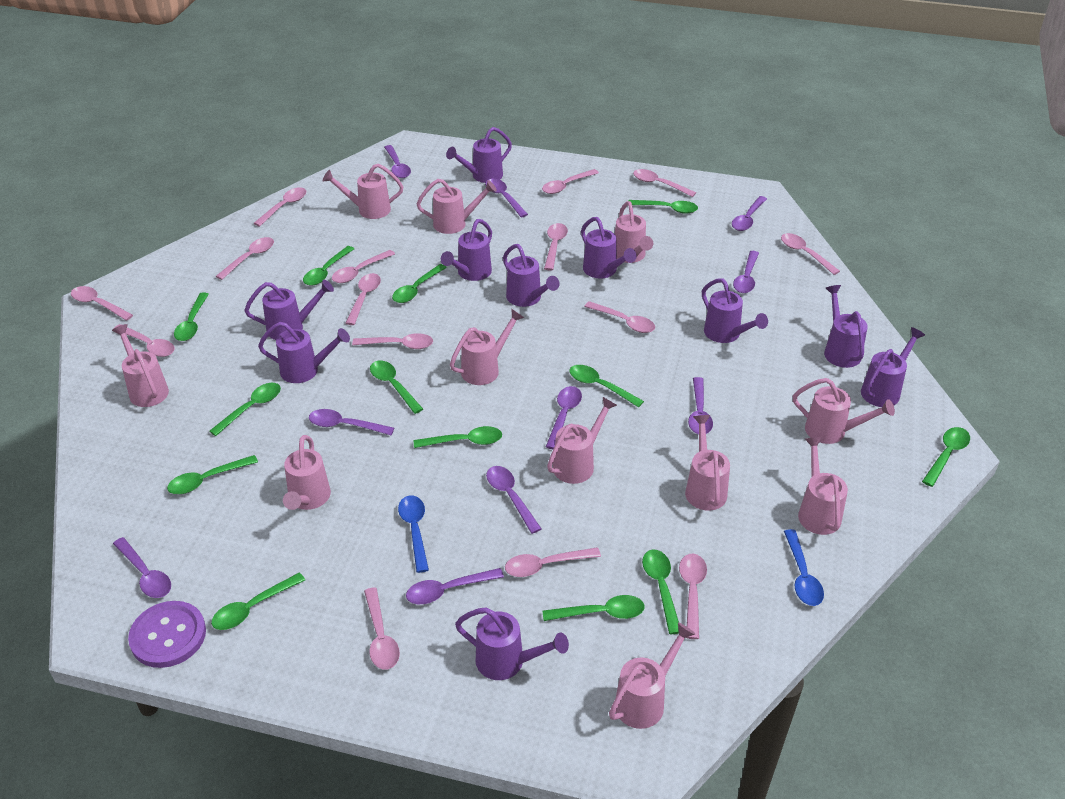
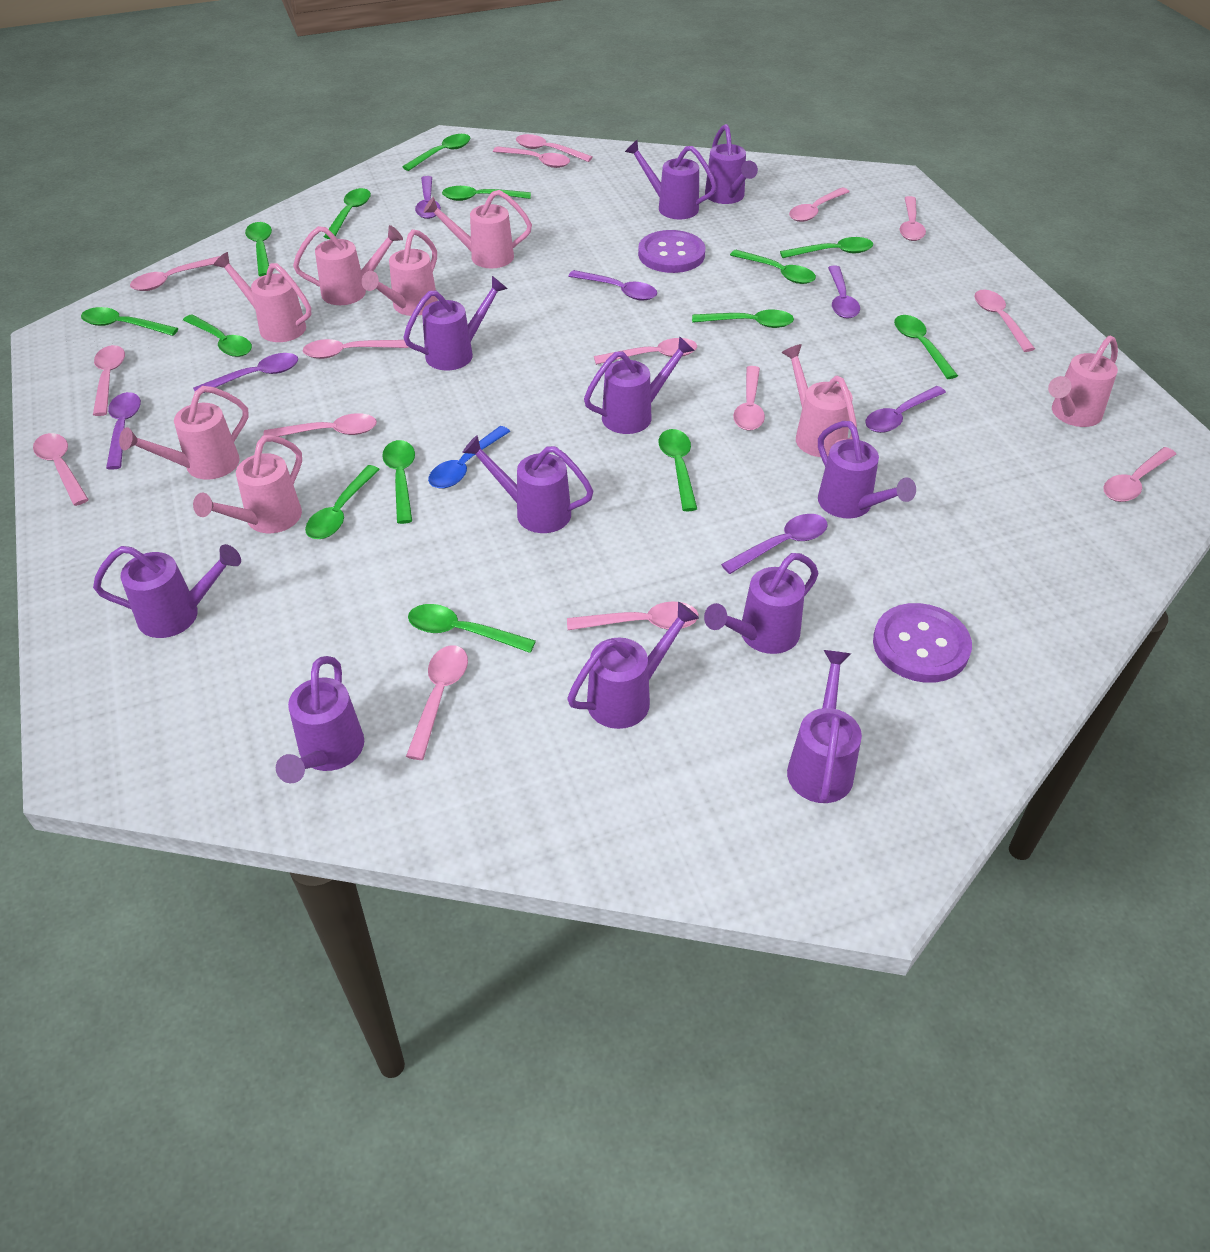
blue spoon: 2 -> 1
green spoon: 13 -> 14
pink watering can: 11 -> 8
purple button: 1 -> 2
purple spoon: 10 -> 7
purple watering can: 10 -> 11

